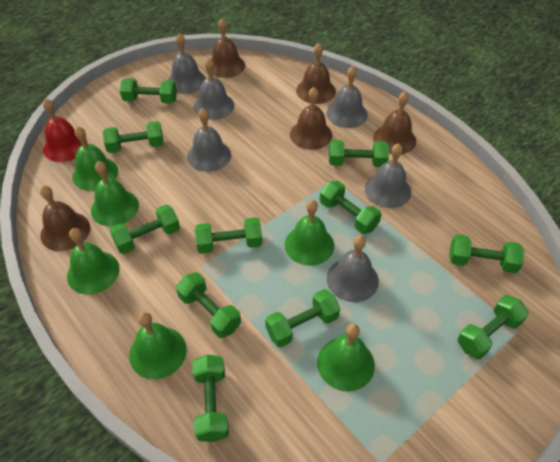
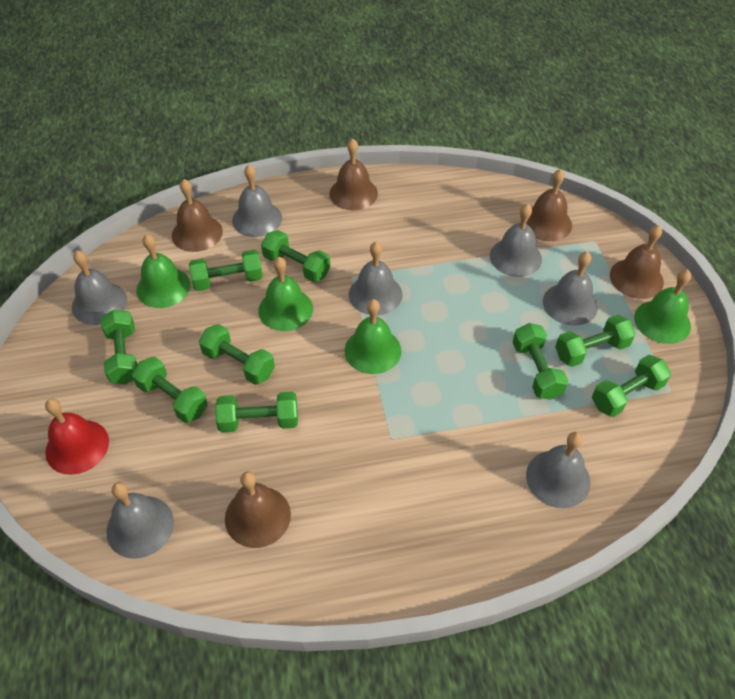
green bell: 6 -> 4
green dumbbell: 11 -> 9
grey bell: 6 -> 7

